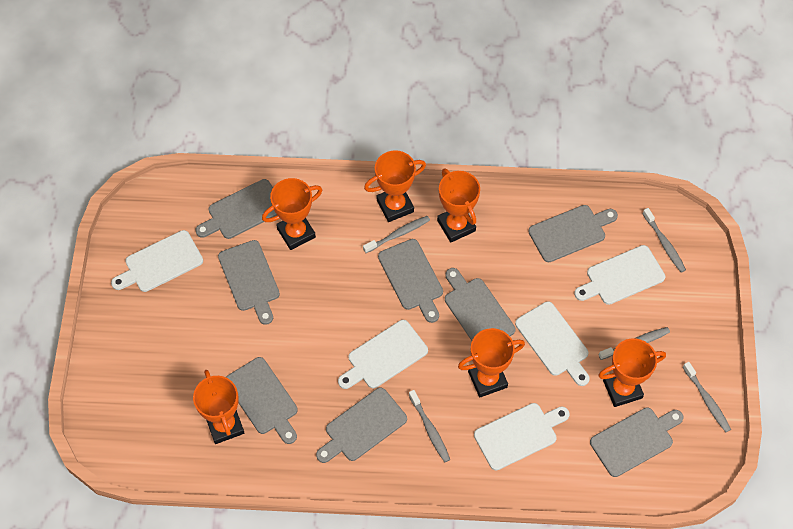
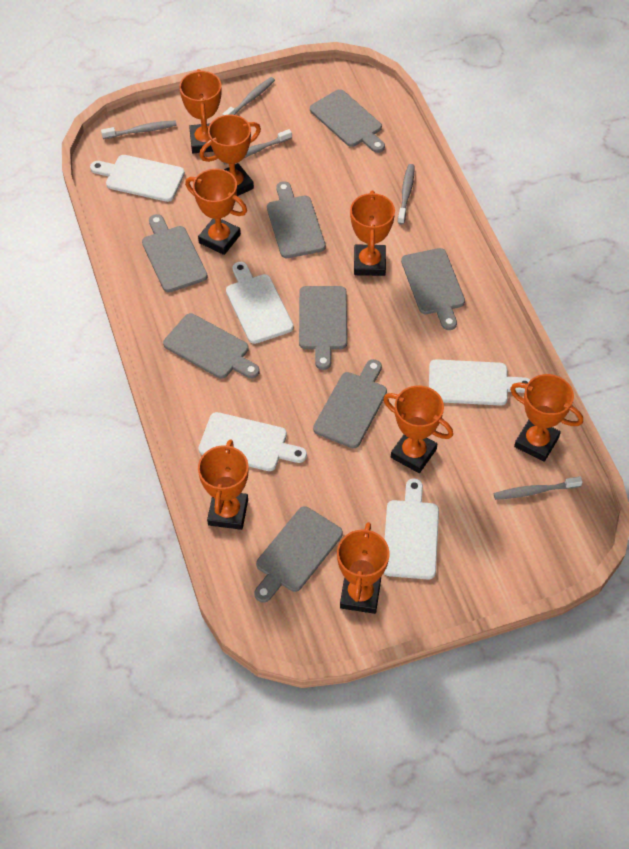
orange trophy: 6 -> 8

